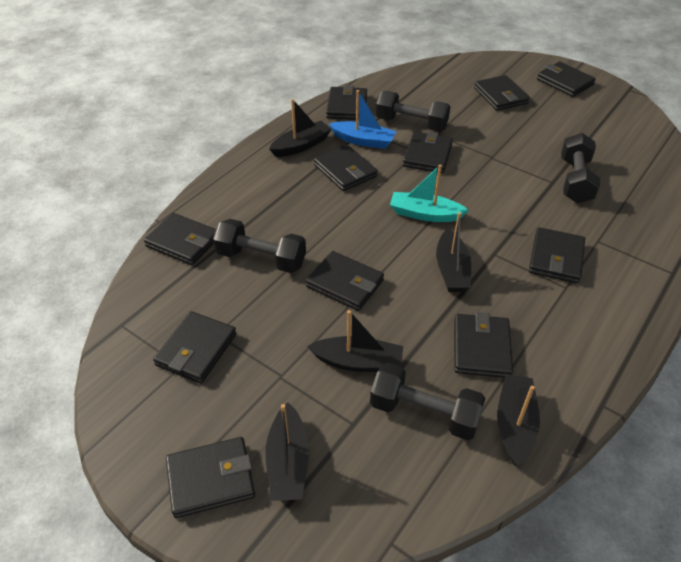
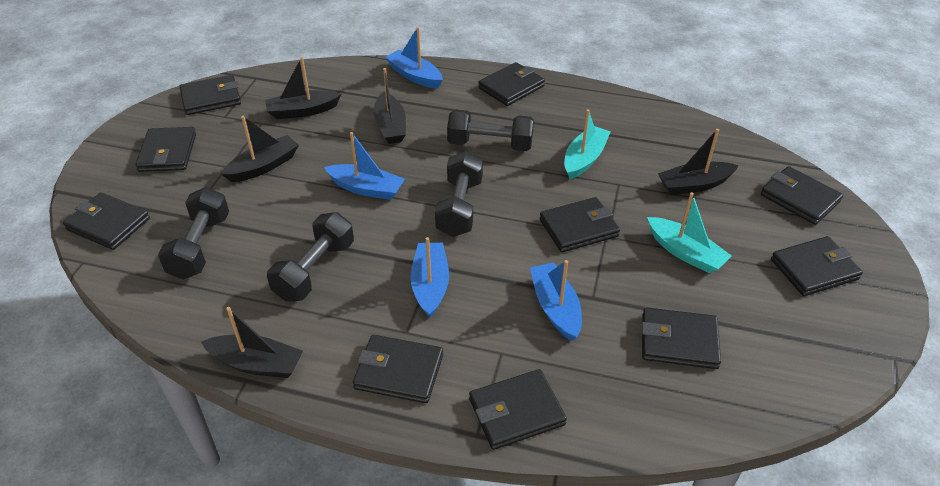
black wallet: 11 -> 10
blue boat: 1 -> 4
turquoise boat: 1 -> 2

